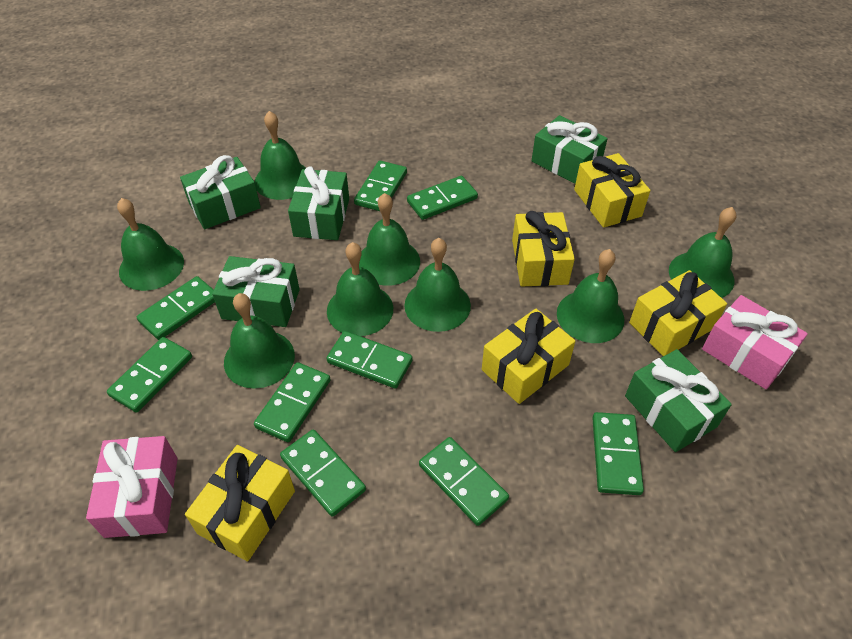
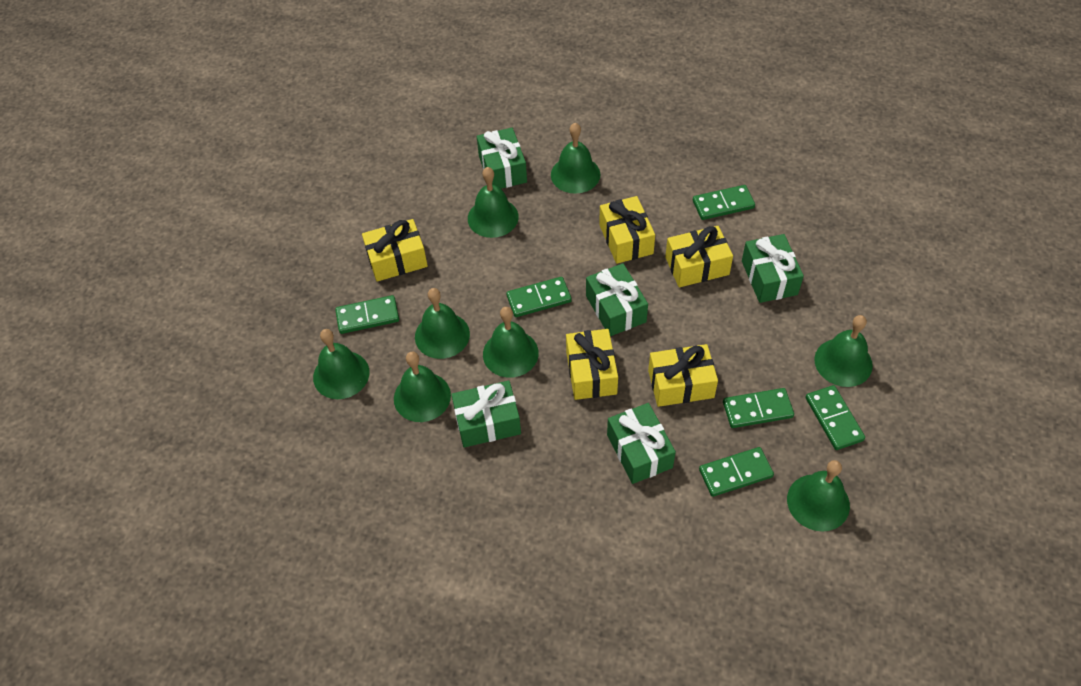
green domino: 9 -> 6
pink gift: 2 -> 0

